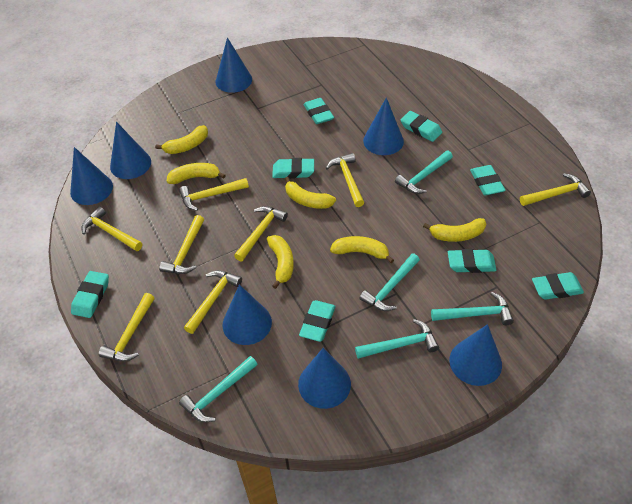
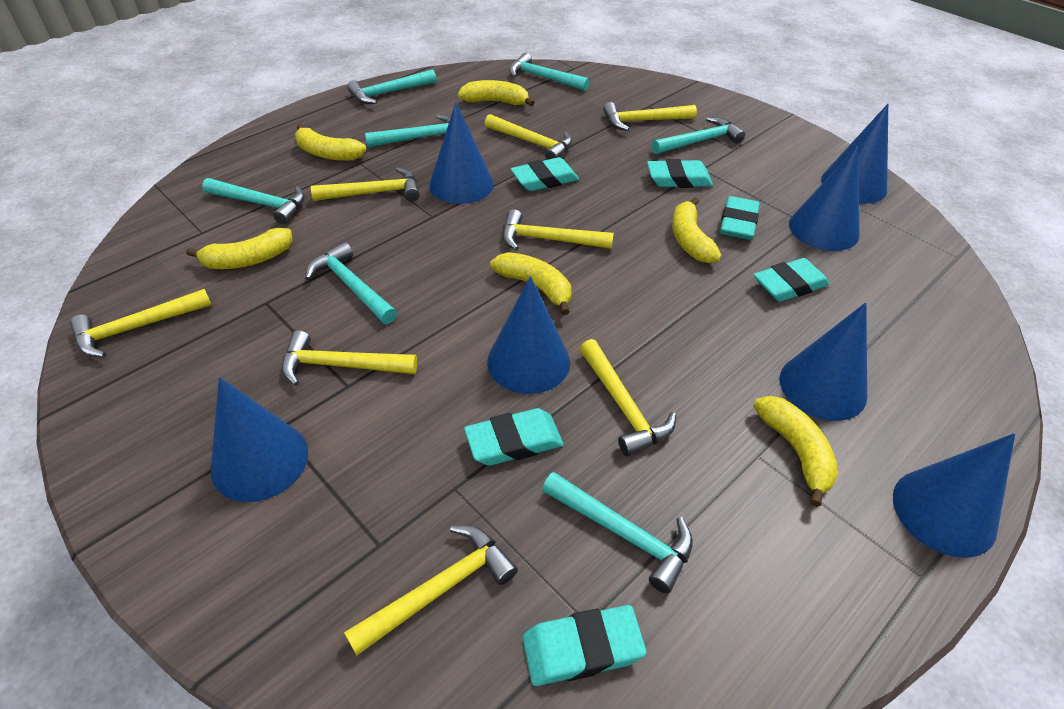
turquoise eraser: 8 -> 6
turquoise hammer: 5 -> 7

